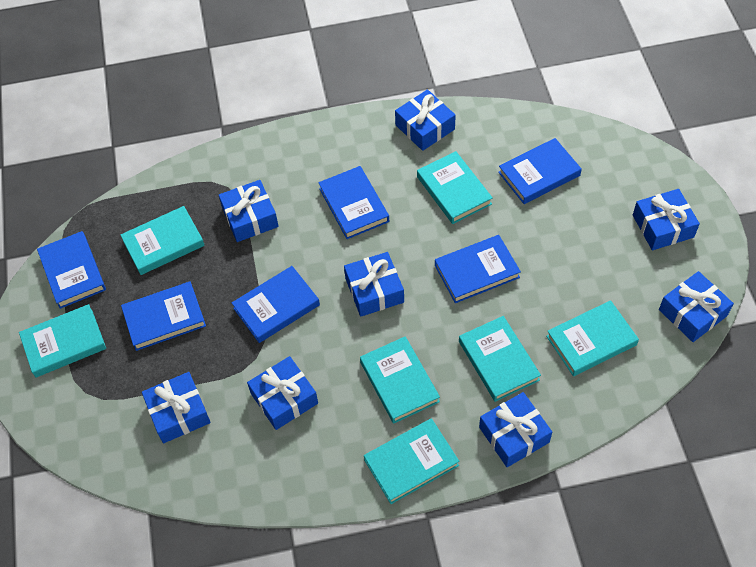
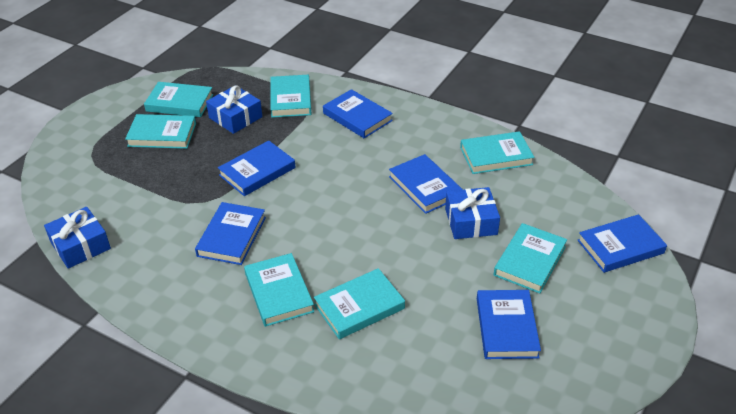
blue gift: 8 -> 3

